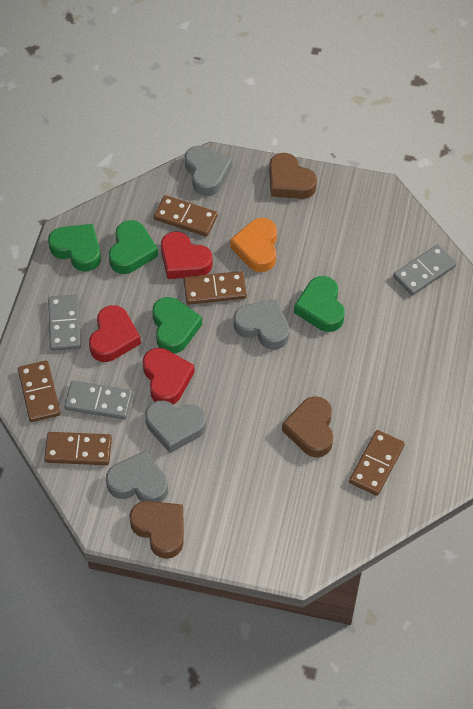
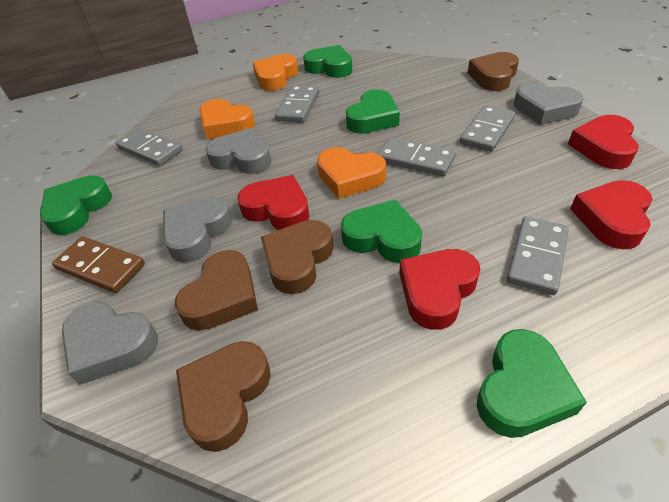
brown domino: 5 -> 1
brown heart: 3 -> 4
green heart: 4 -> 5
grey domino: 3 -> 5
orange heart: 1 -> 3
red heart: 3 -> 4

